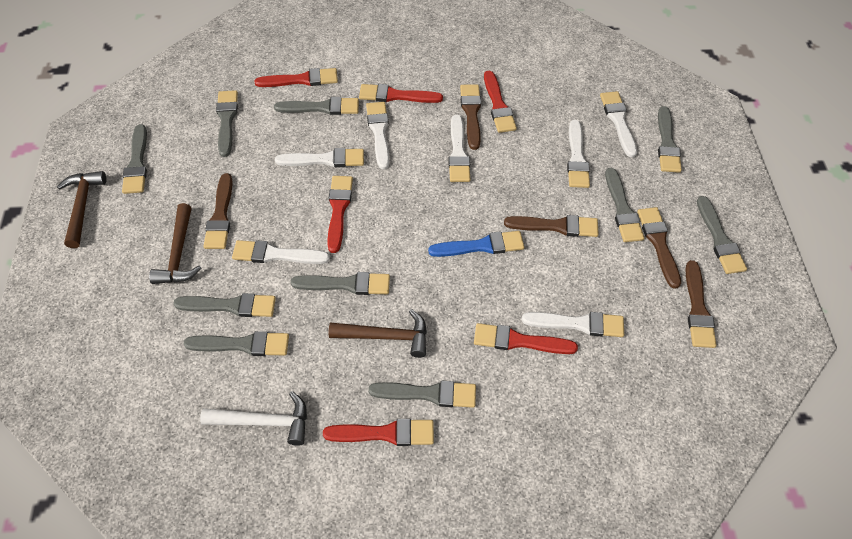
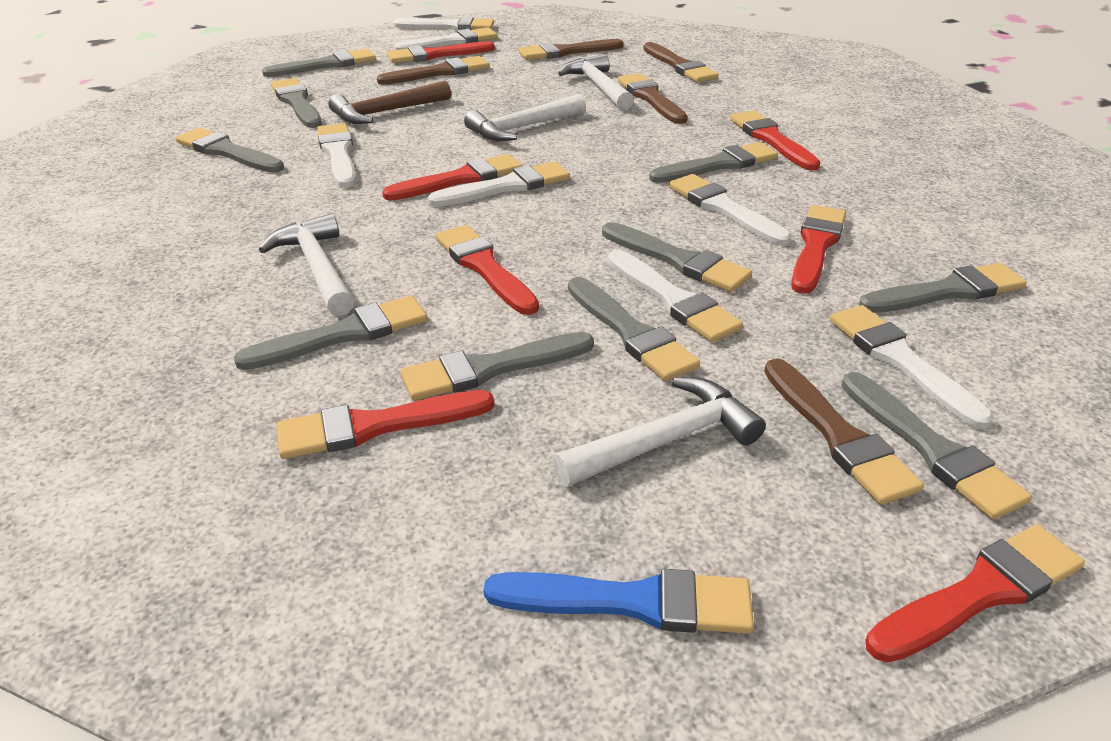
brown hammer: 3 -> 1
red brush: 6 -> 7
white hammer: 1 -> 4

